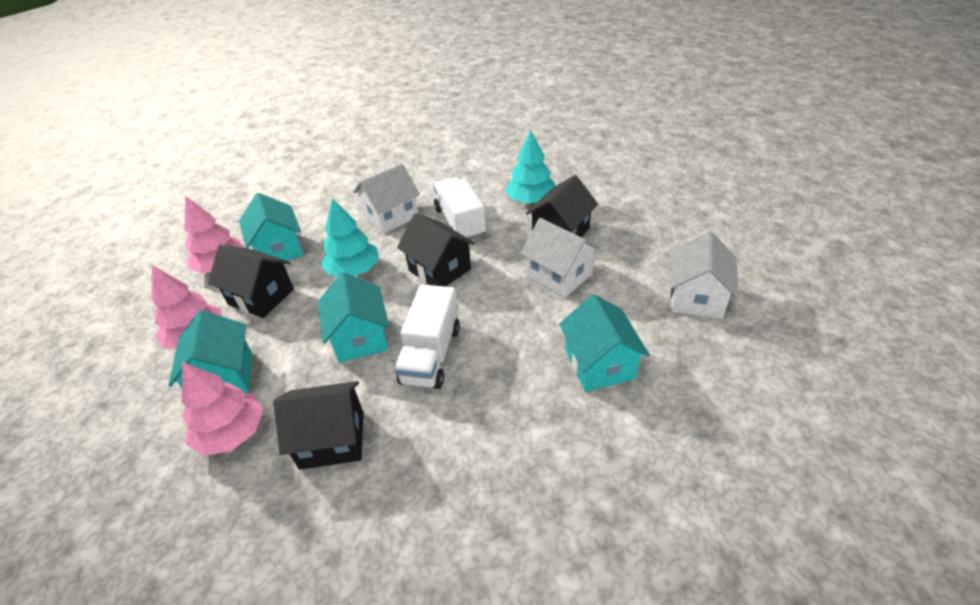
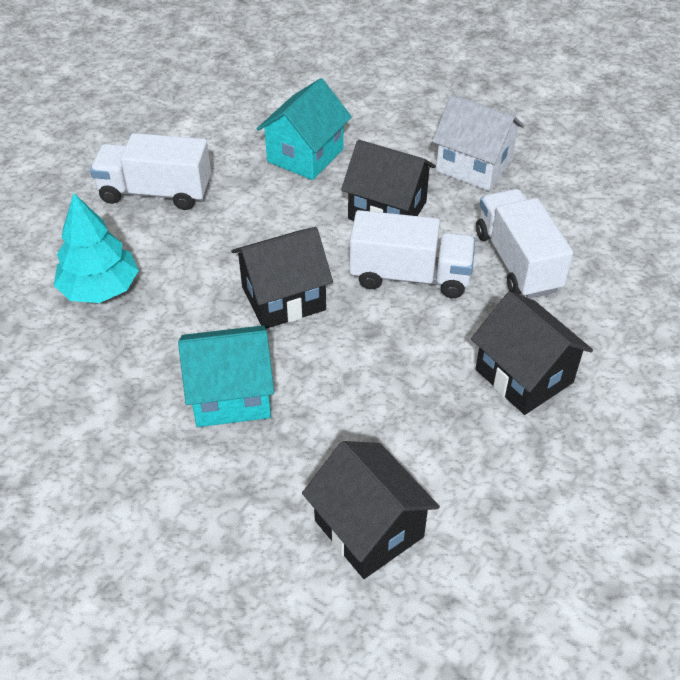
pink tree: 3 -> 0
turquoise house: 4 -> 2
turquoise tree: 2 -> 1
white house: 3 -> 1
white truck: 2 -> 3

